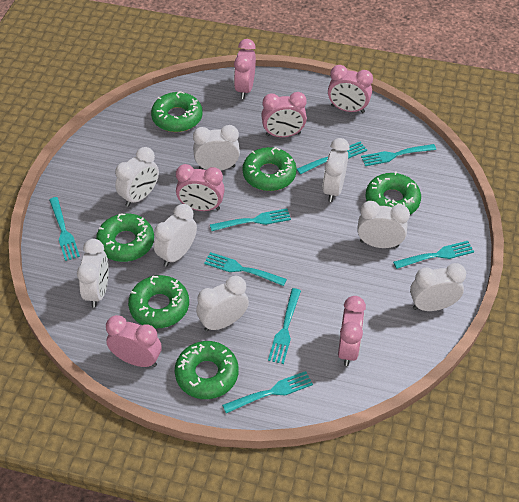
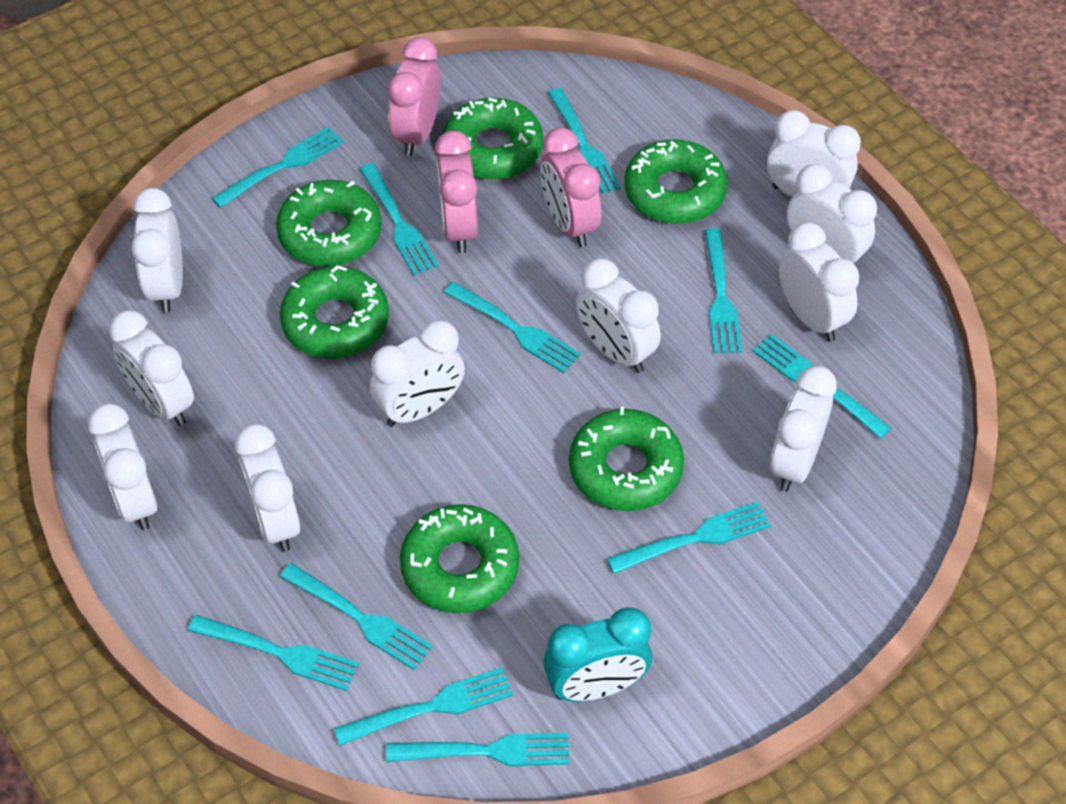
pink clock: 6 -> 3
turquoise clock: 0 -> 1
turquoise fork: 8 -> 11
white clock: 8 -> 10

